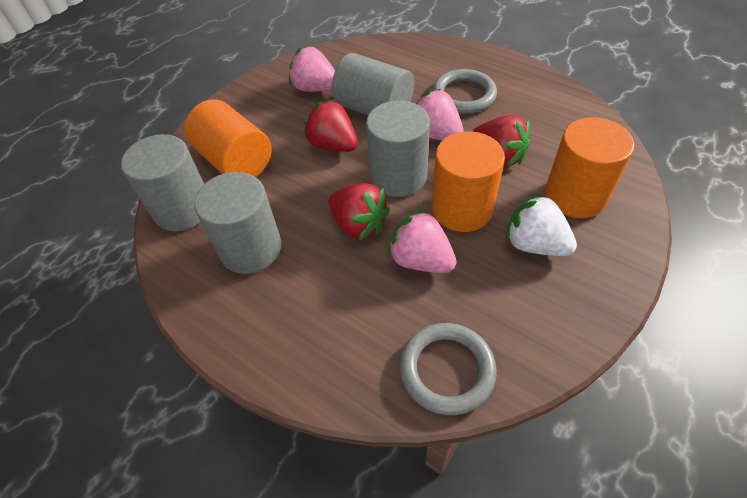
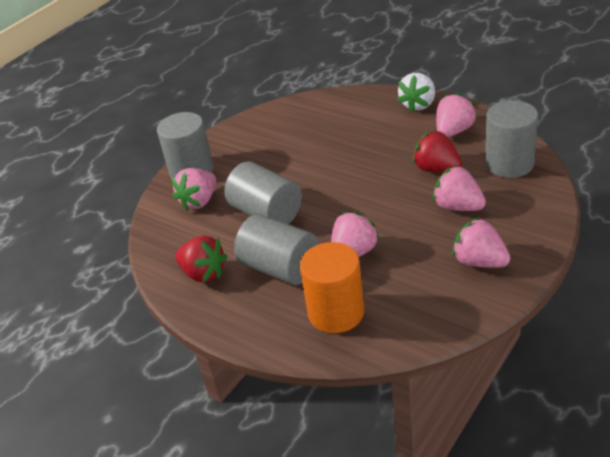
grey ring: 2 -> 0
orange cylinder: 3 -> 1
pink strawberry: 3 -> 5
red strawberry: 3 -> 2

